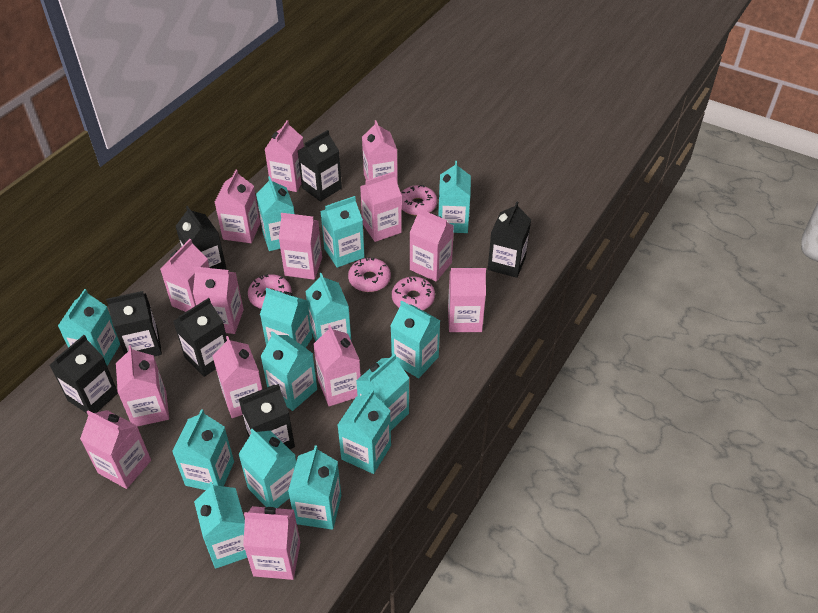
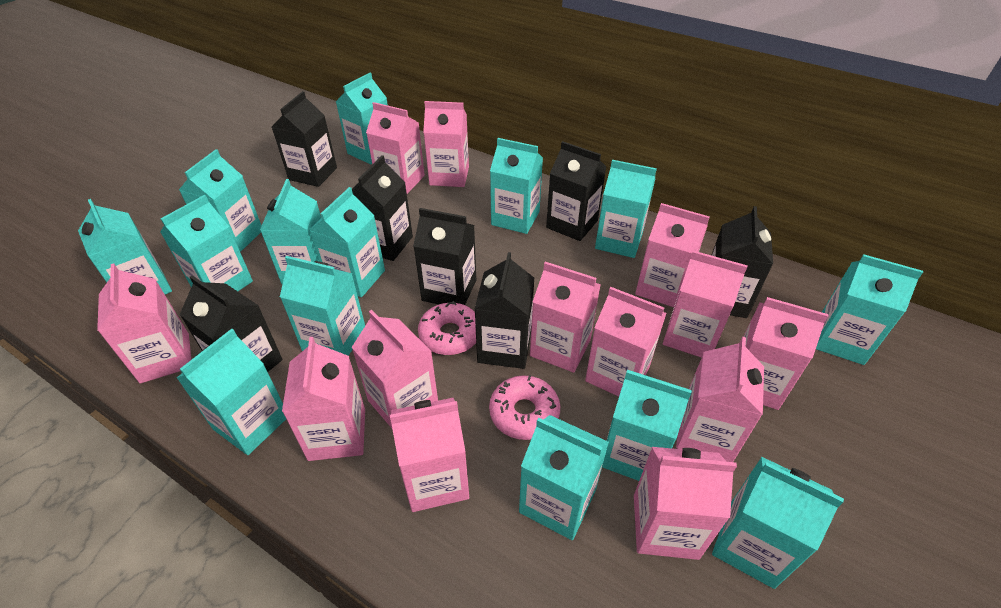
pink carton: 14 -> 13
pink donut: 4 -> 2

